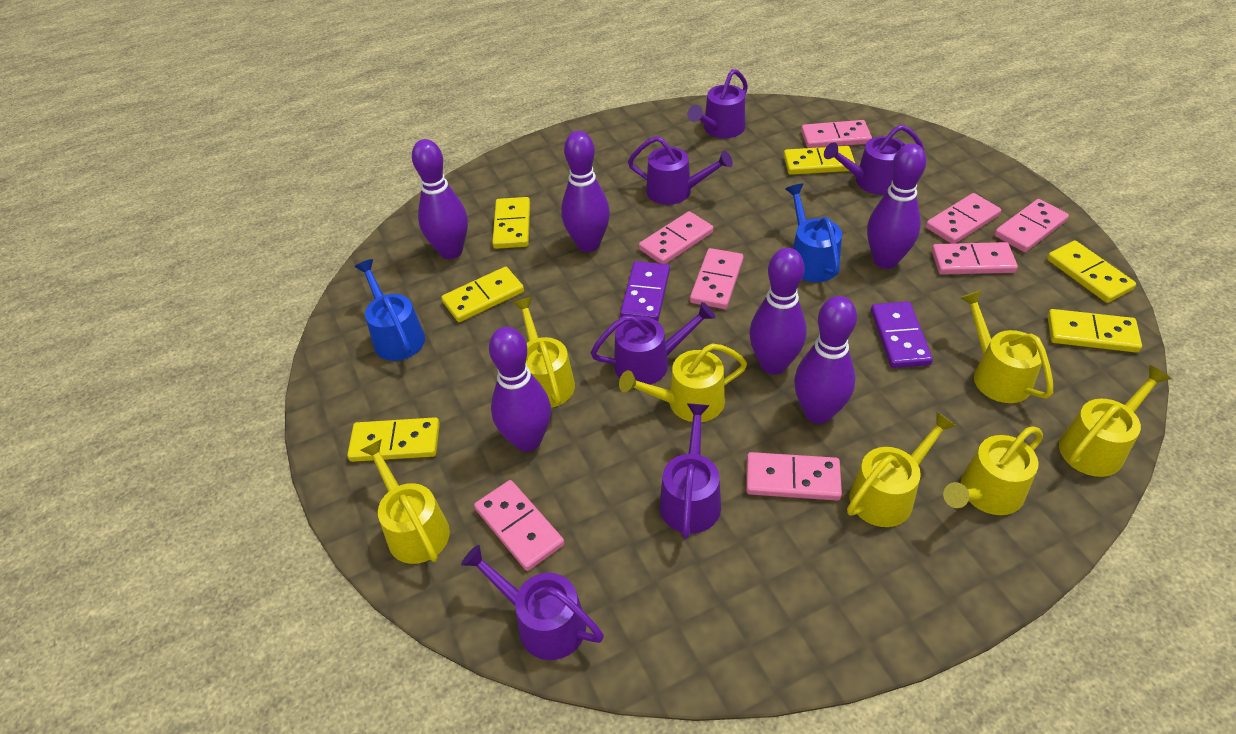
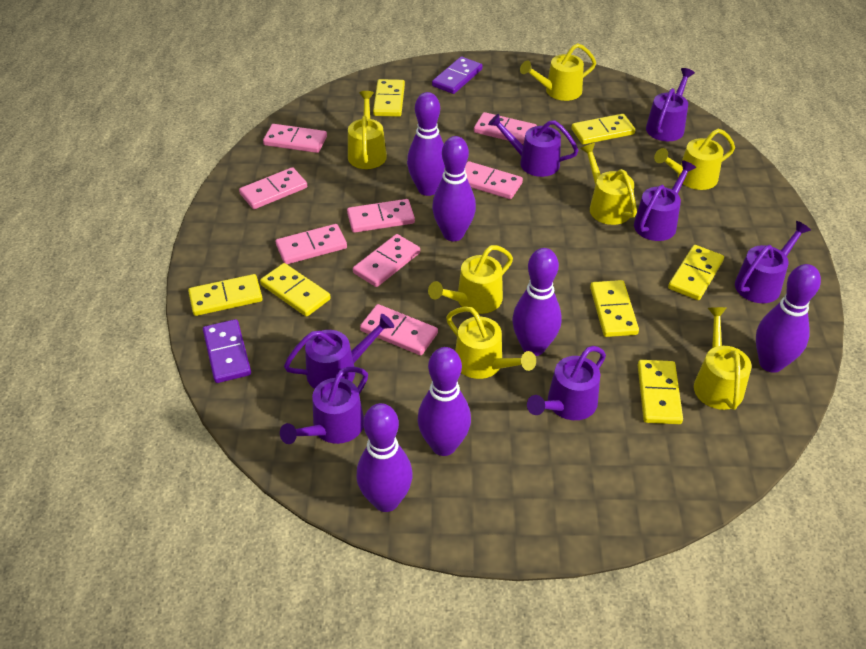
blue watering can: 2 -> 0
purple watering can: 6 -> 7
yellow domino: 6 -> 7

